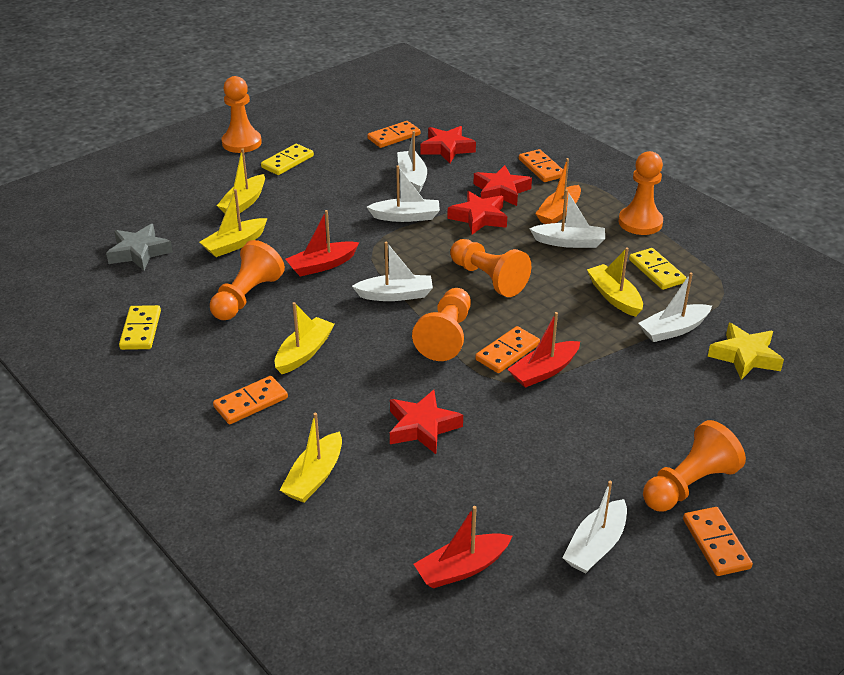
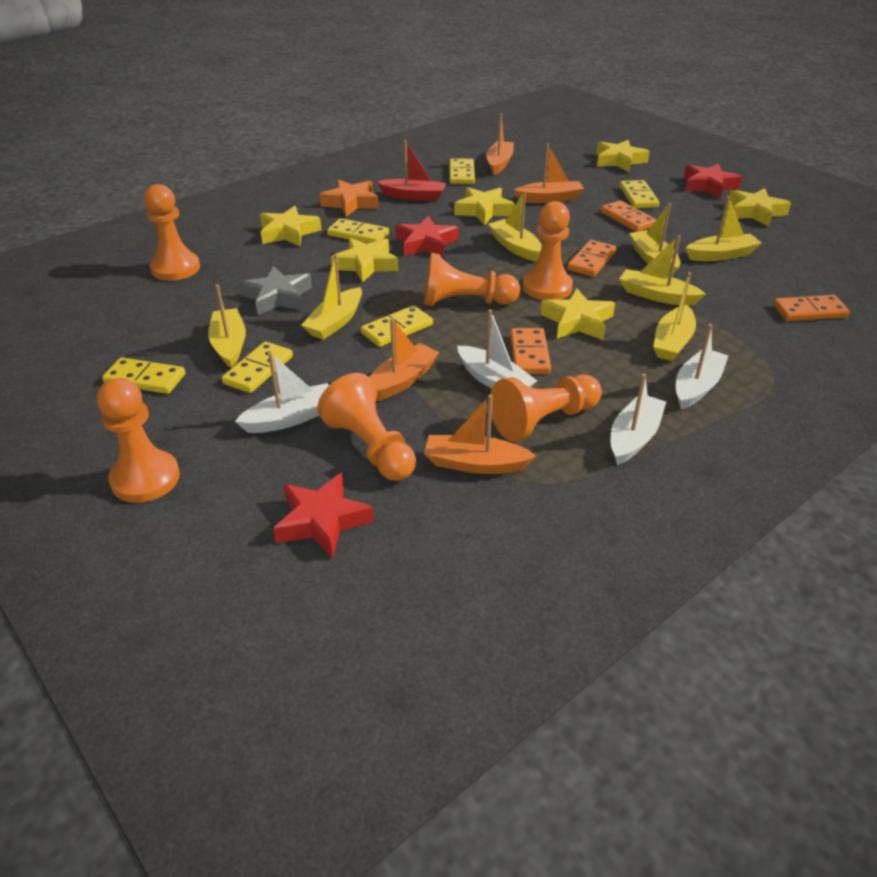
orange boat: 1 -> 4
orange domino: 5 -> 4
orange star: 0 -> 1
red boat: 3 -> 1
red star: 4 -> 3
white boat: 6 -> 4
yellow boat: 5 -> 7
yellow domino: 3 -> 6
yellow star: 1 -> 6

